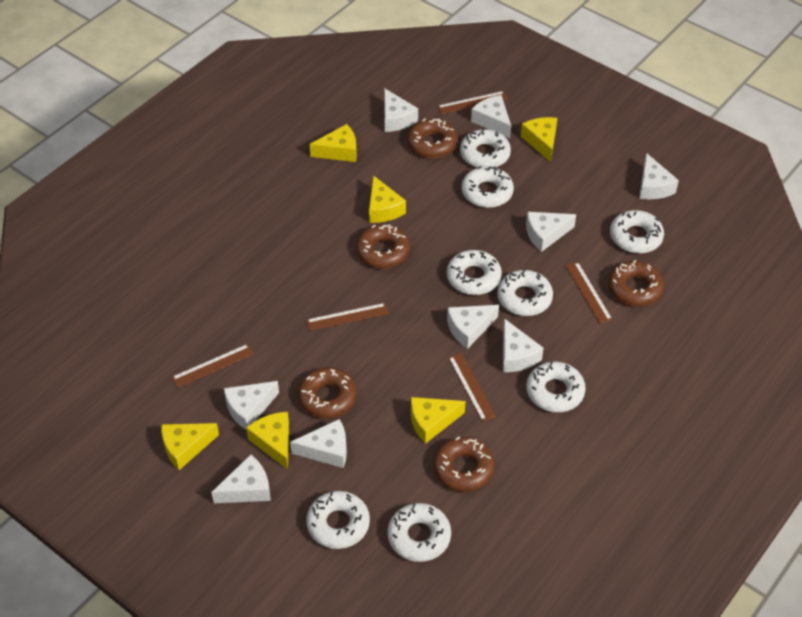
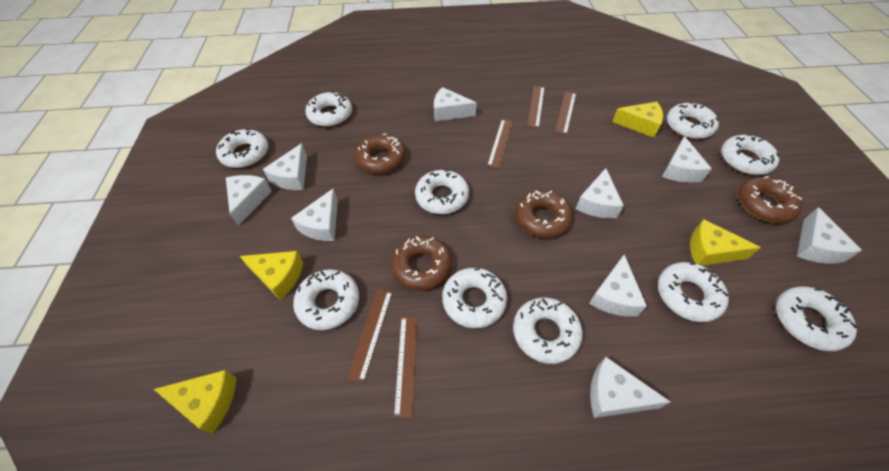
brown donut: 5 -> 4
white donut: 8 -> 10
yellow cheese: 6 -> 4

